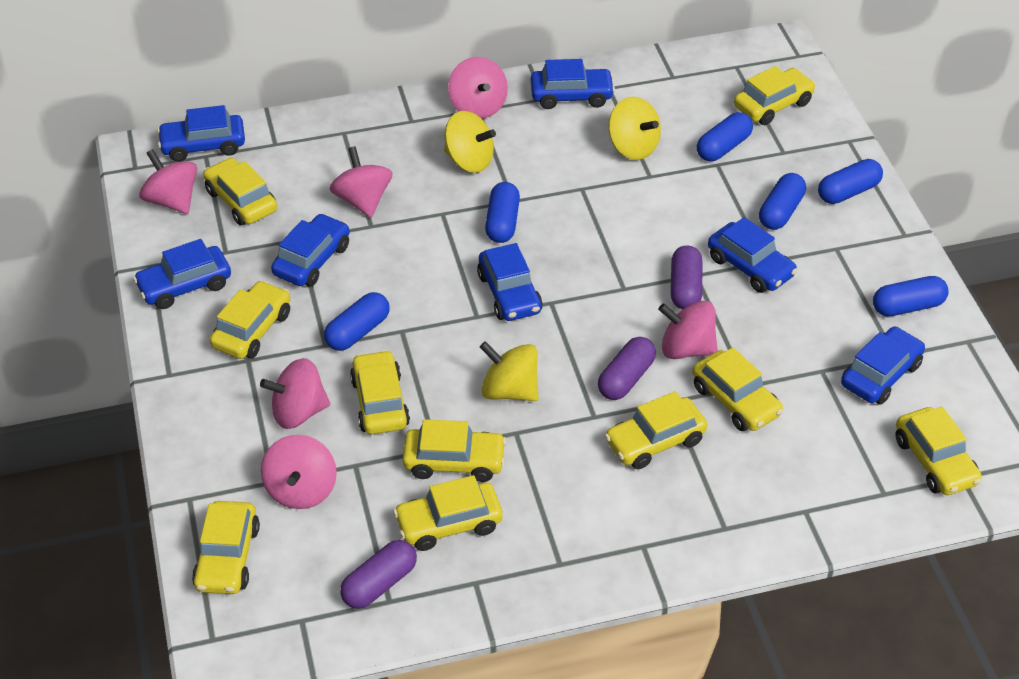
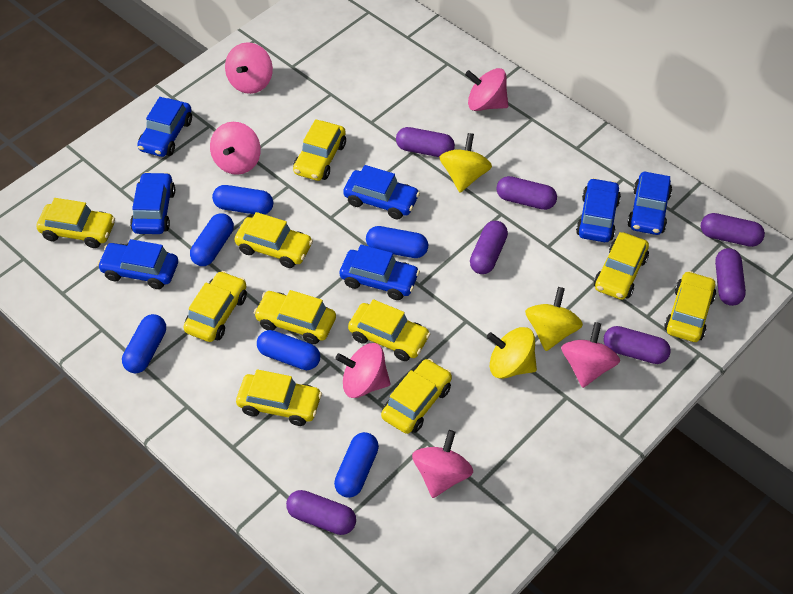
purple capsule: 3 -> 7

